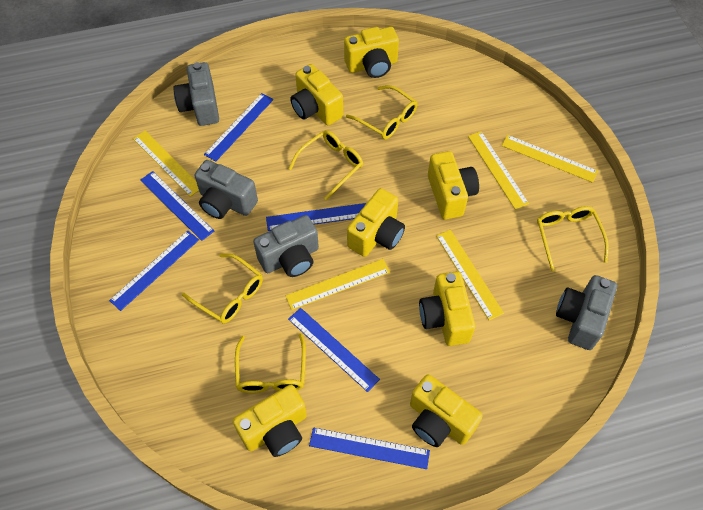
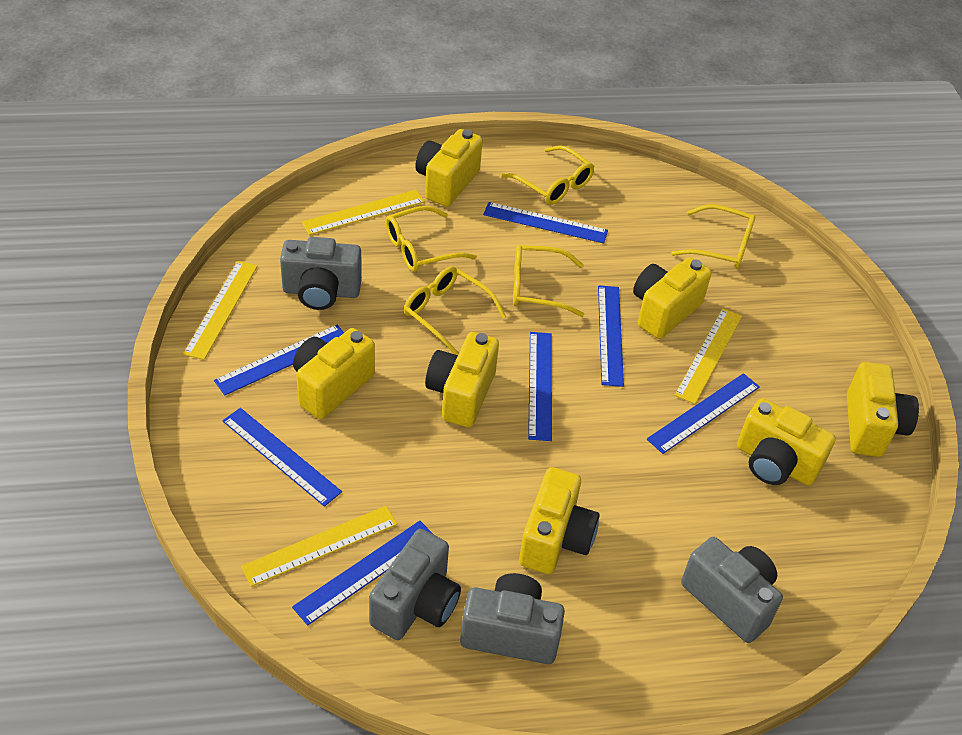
blue ruler: 6 -> 7
yellow ruler: 5 -> 4

